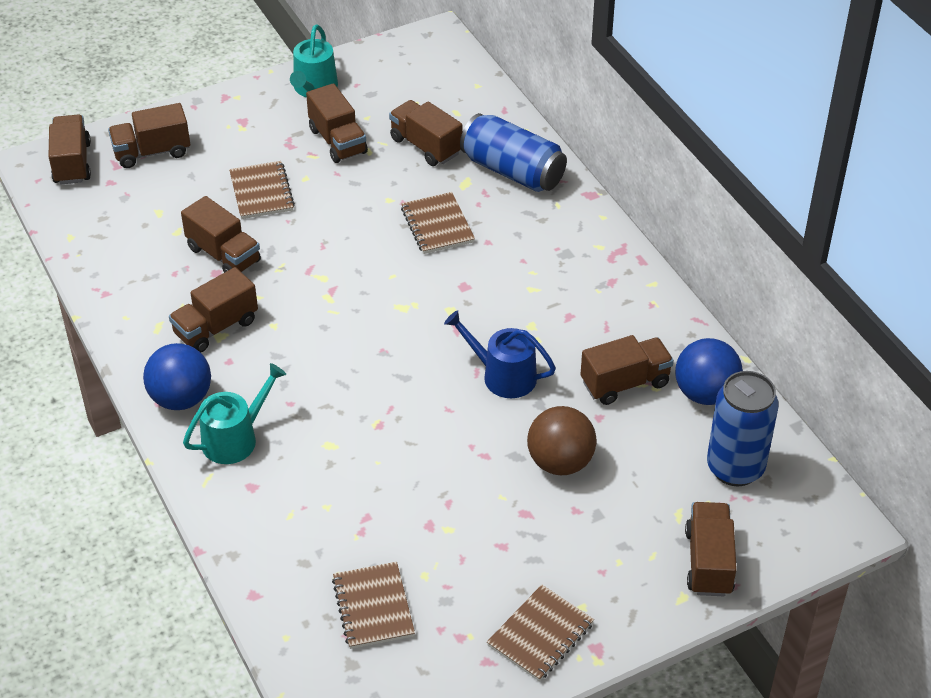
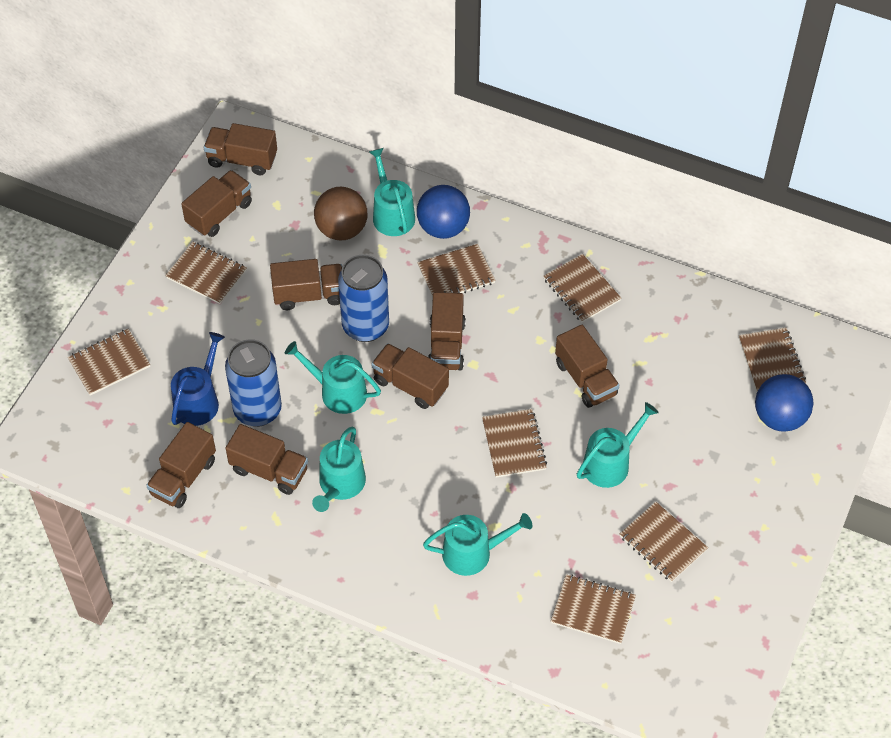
brown notebook: 4 -> 8
turquoise watering can: 2 -> 5

